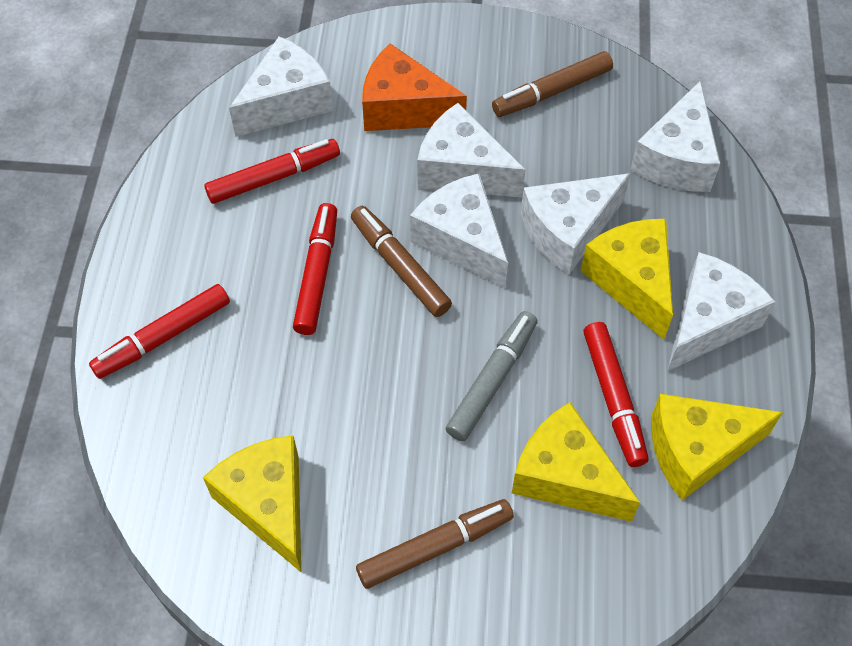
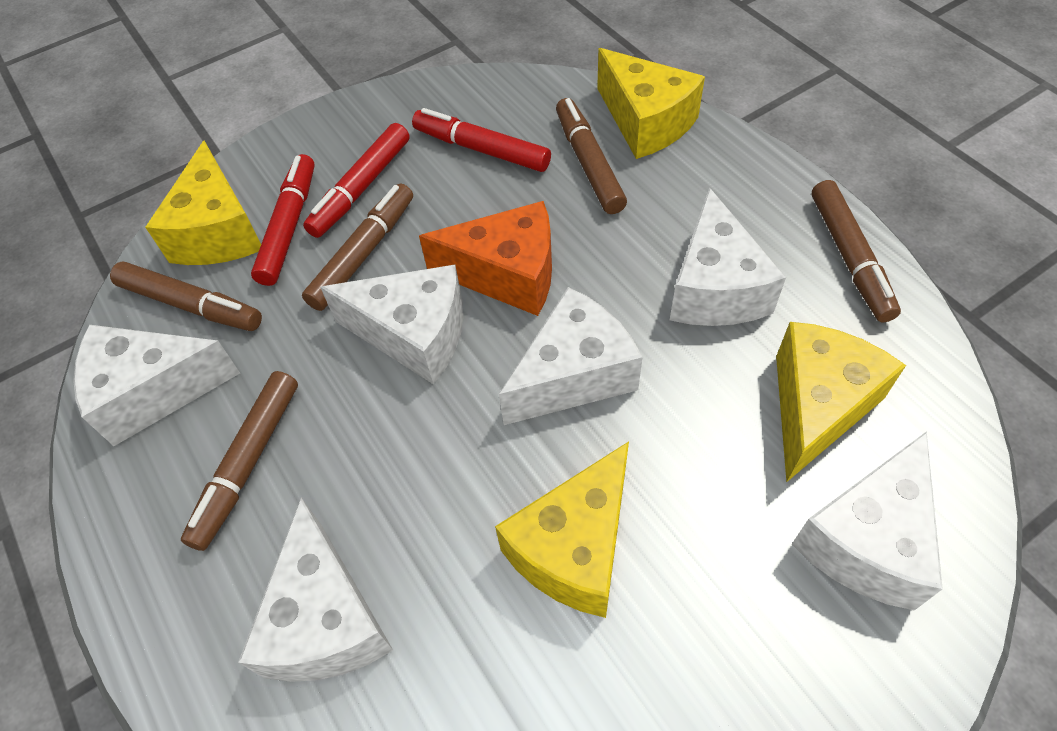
brown marker: 3 -> 5
grey marker: 1 -> 0
red marker: 4 -> 3

